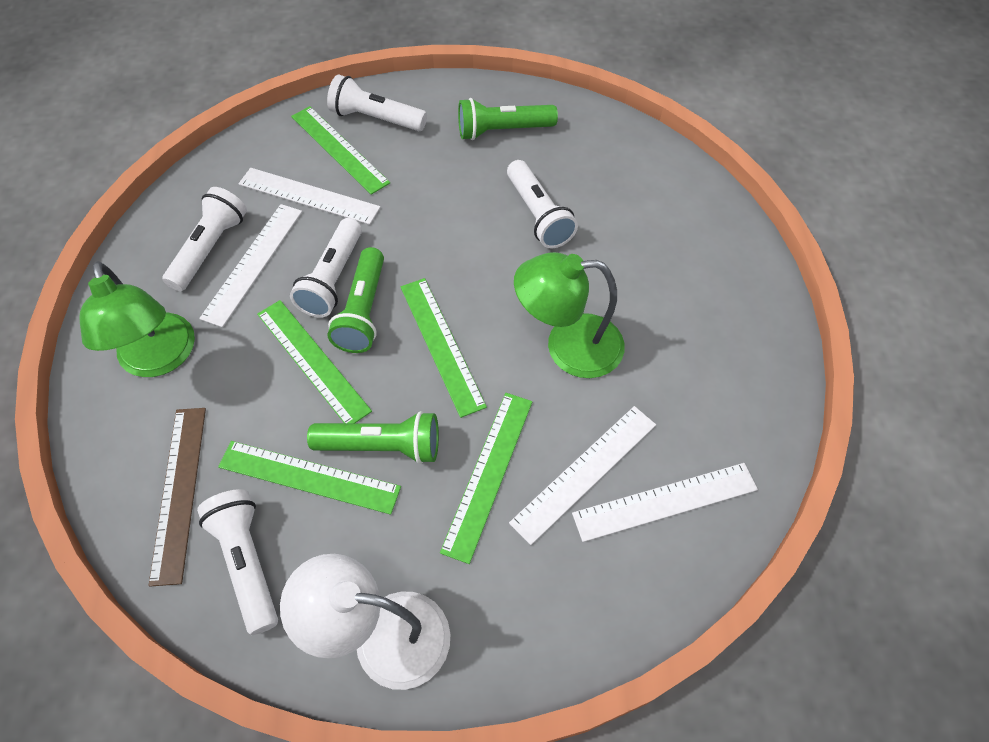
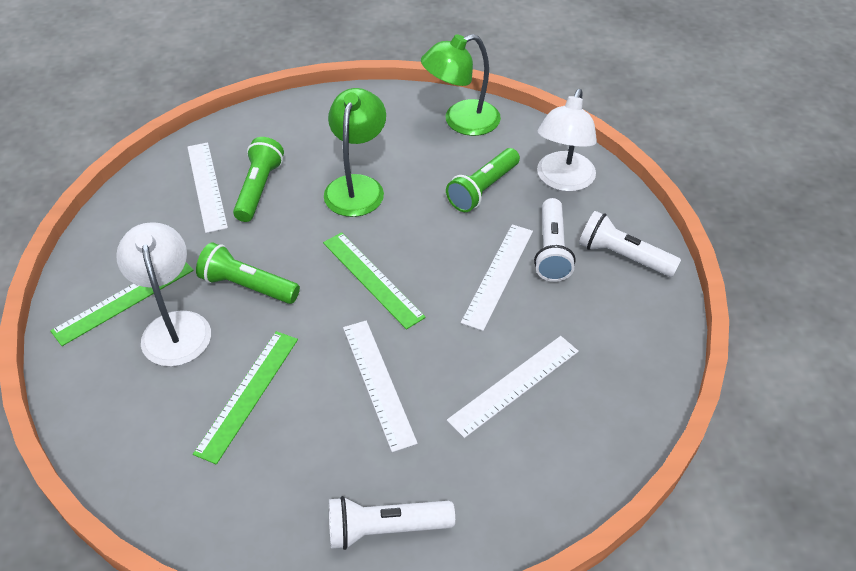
brown ruler: 1 -> 0
green ruler: 5 -> 3
white flashlight: 5 -> 3
white lamp: 1 -> 2

